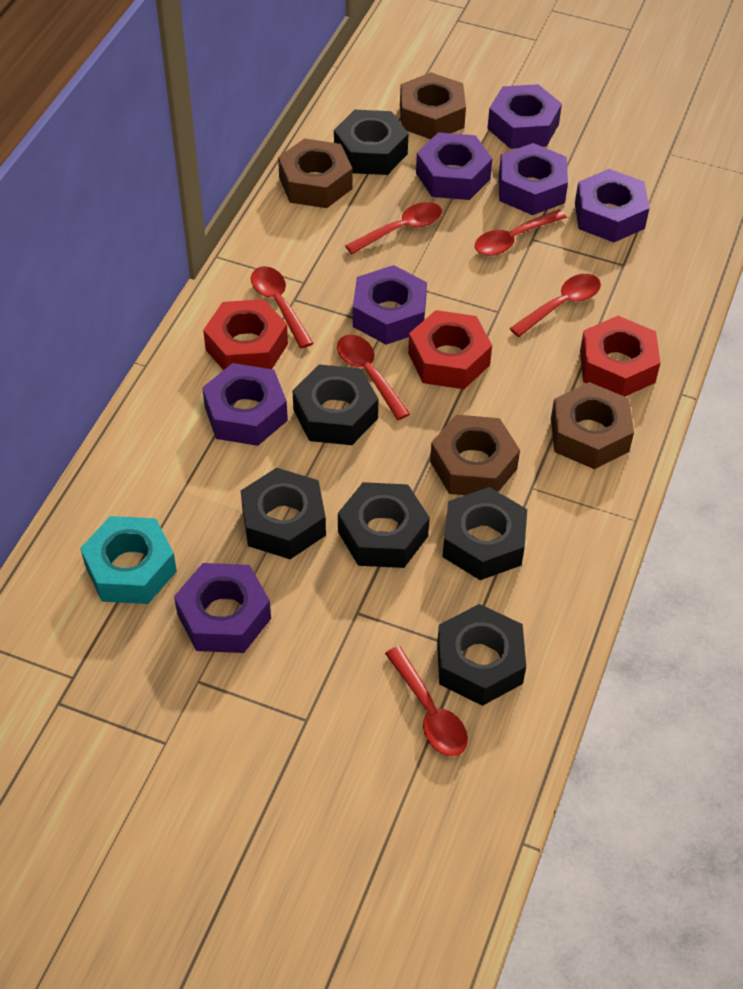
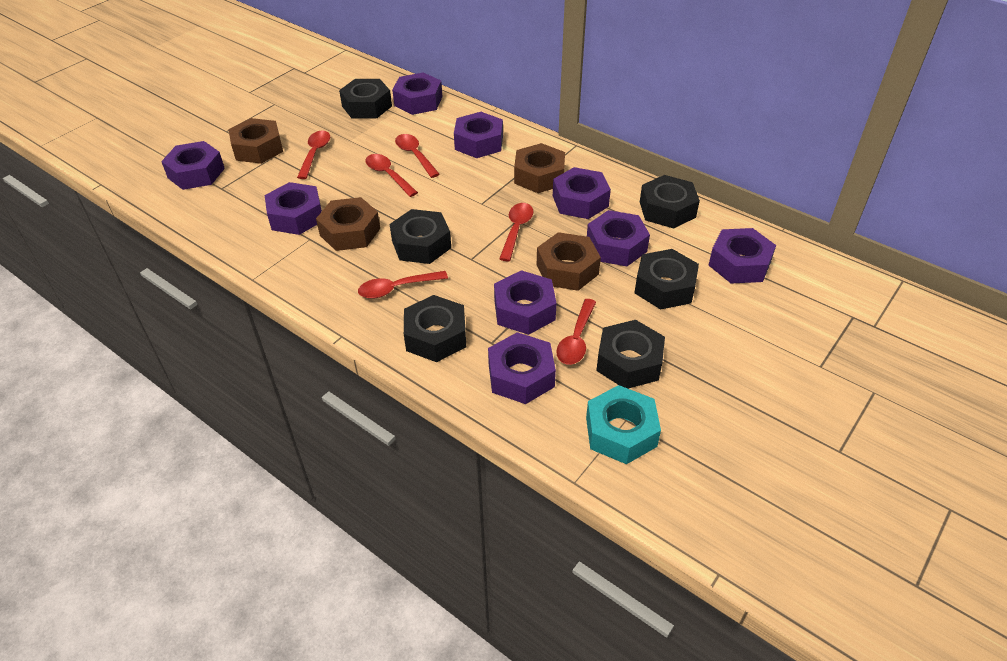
purple nut: 7 -> 9
red nut: 3 -> 0

